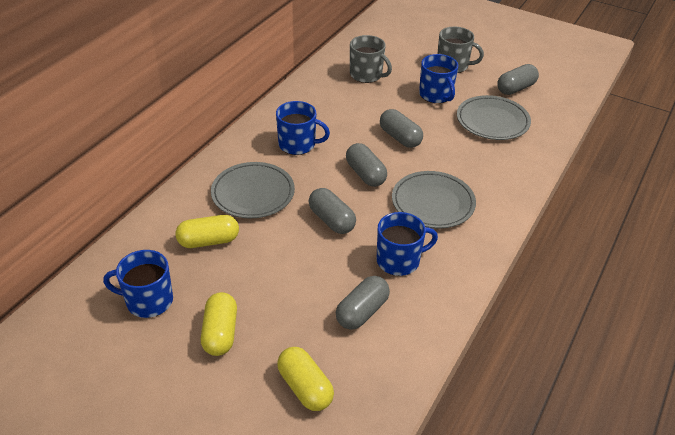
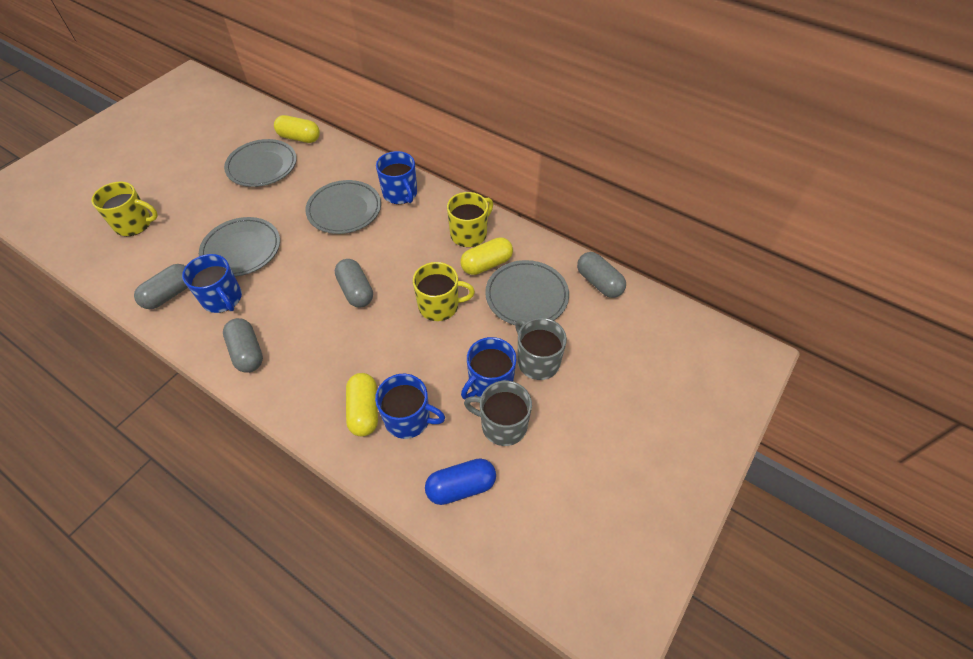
blue capsule: 0 -> 1
grey capsule: 5 -> 4
grey plate: 3 -> 4
yellow mug: 0 -> 3

